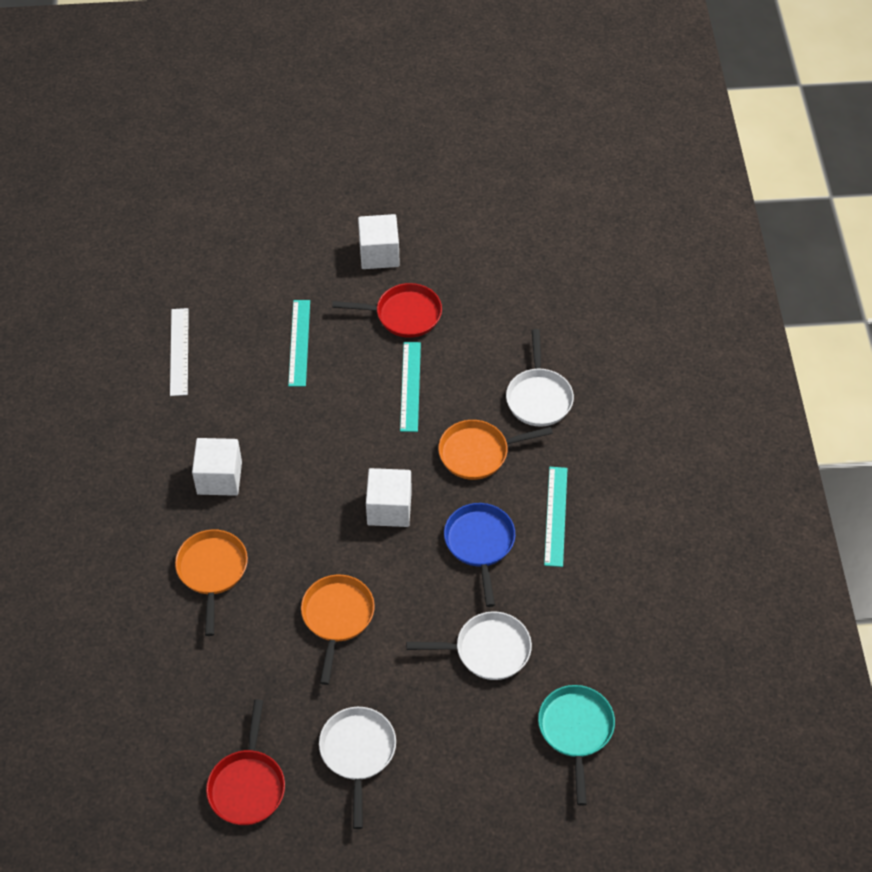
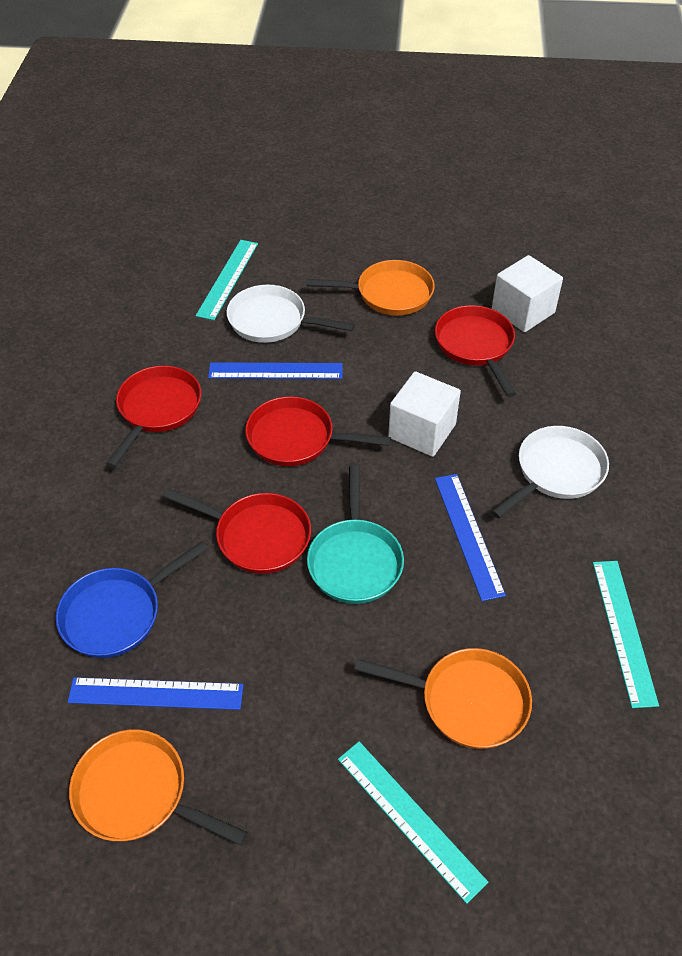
blue ruler: 0 -> 3
red pan: 2 -> 4
white cube: 3 -> 2
white pan: 3 -> 2
white ruler: 1 -> 0

